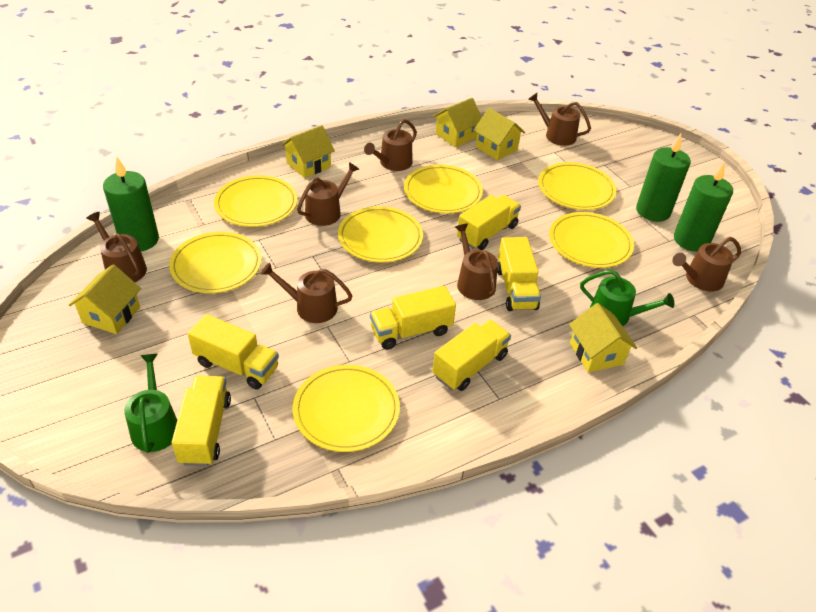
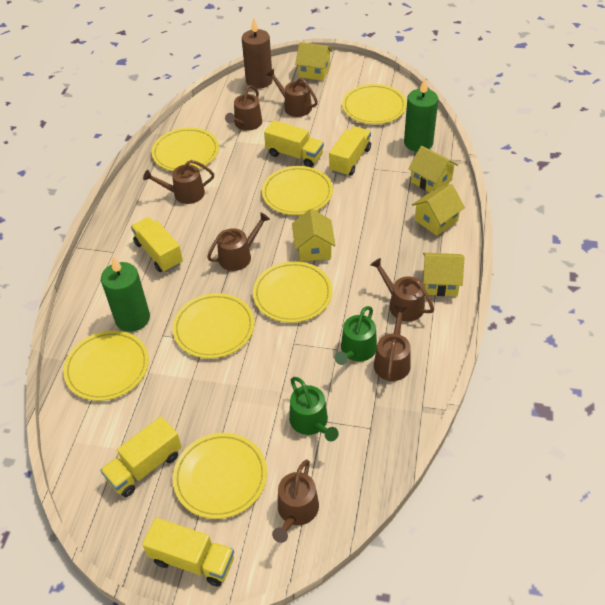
brown candle: 0 -> 1
green candle: 3 -> 2
yellow truck: 6 -> 5

